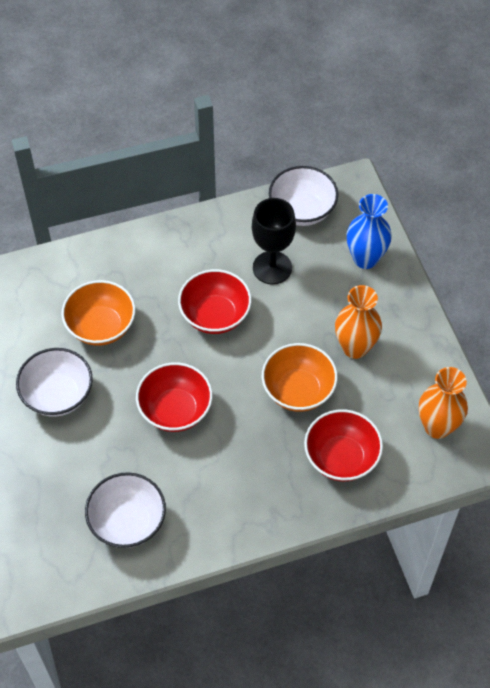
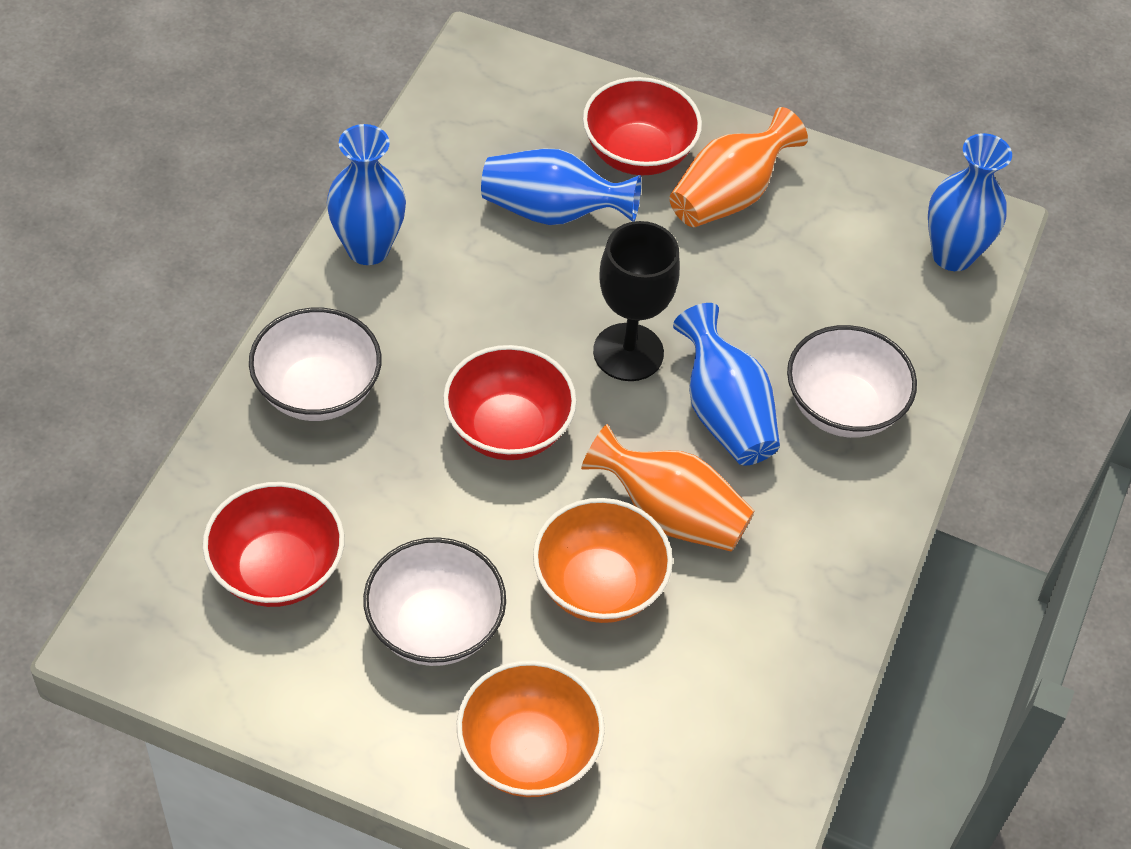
blue vase: 1 -> 4

